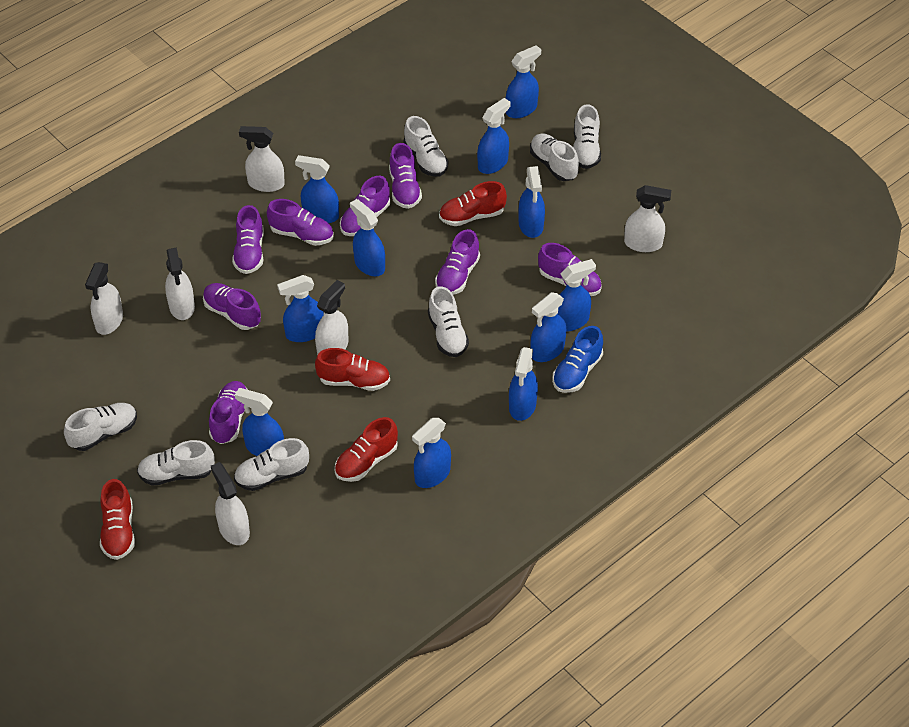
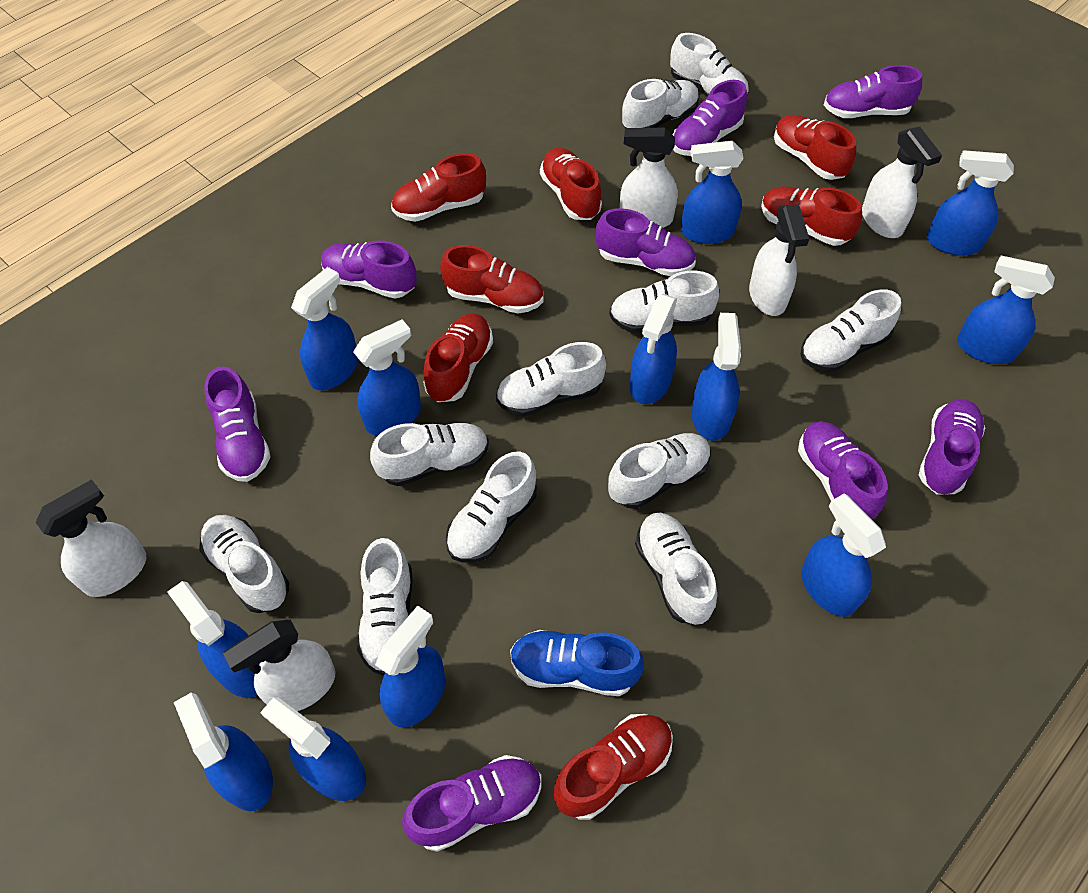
blue spray bottle: 11 -> 12
red shoe: 4 -> 7
white shoe: 7 -> 11
white spray bottle: 6 -> 5

